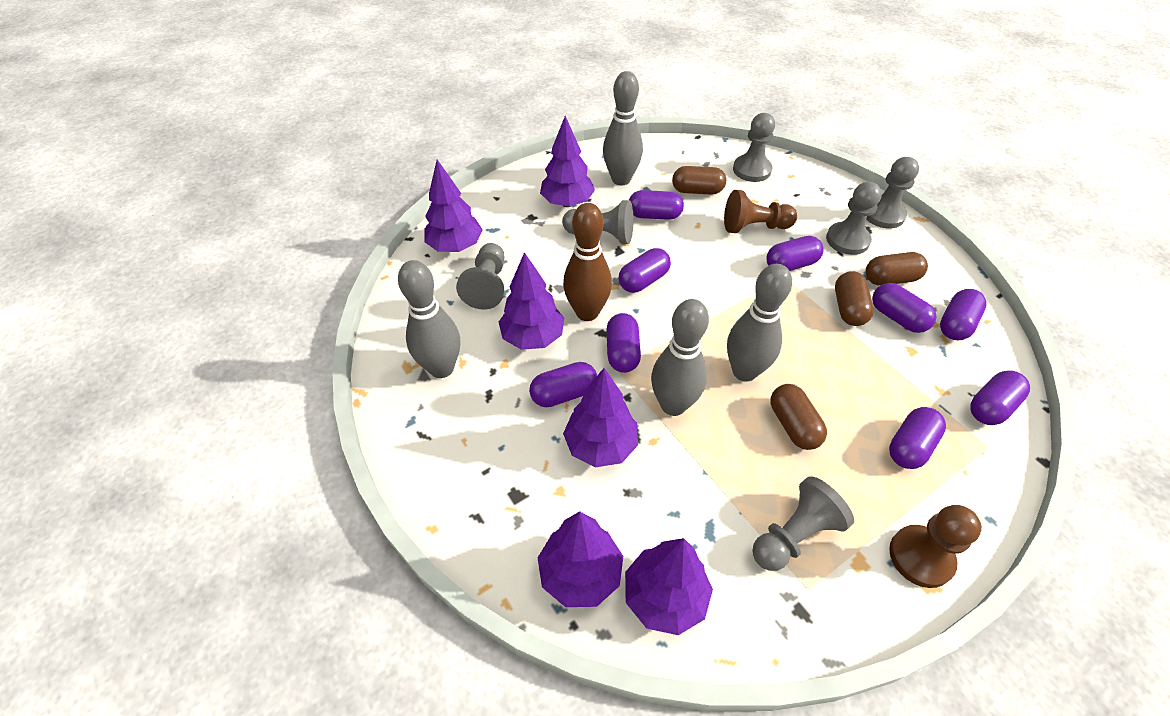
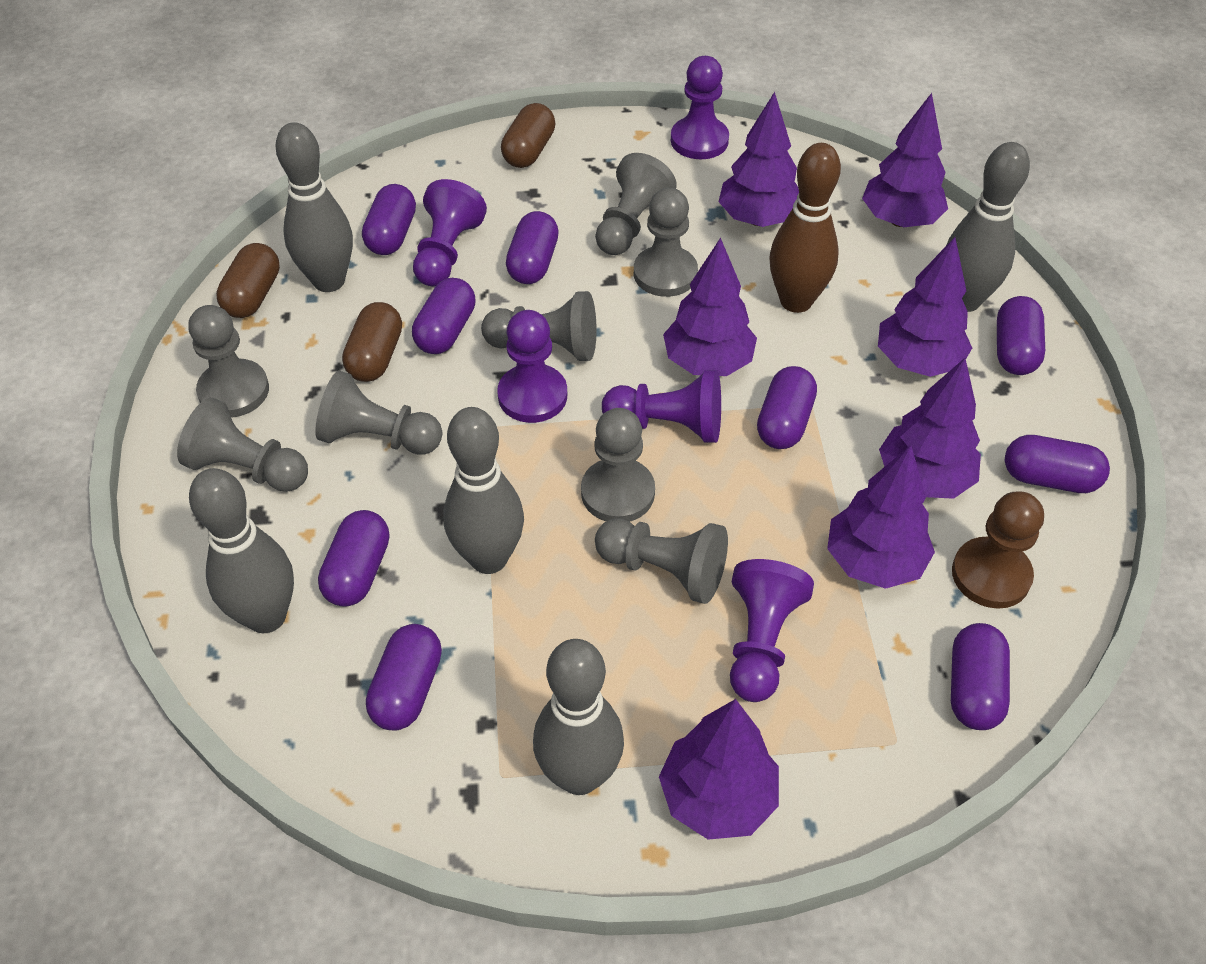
brown capsule: 4 -> 3
brown pawn: 2 -> 1
grey bowling pin: 4 -> 5
grey pawn: 6 -> 8
purple pawn: 0 -> 5
purple tree: 6 -> 7

